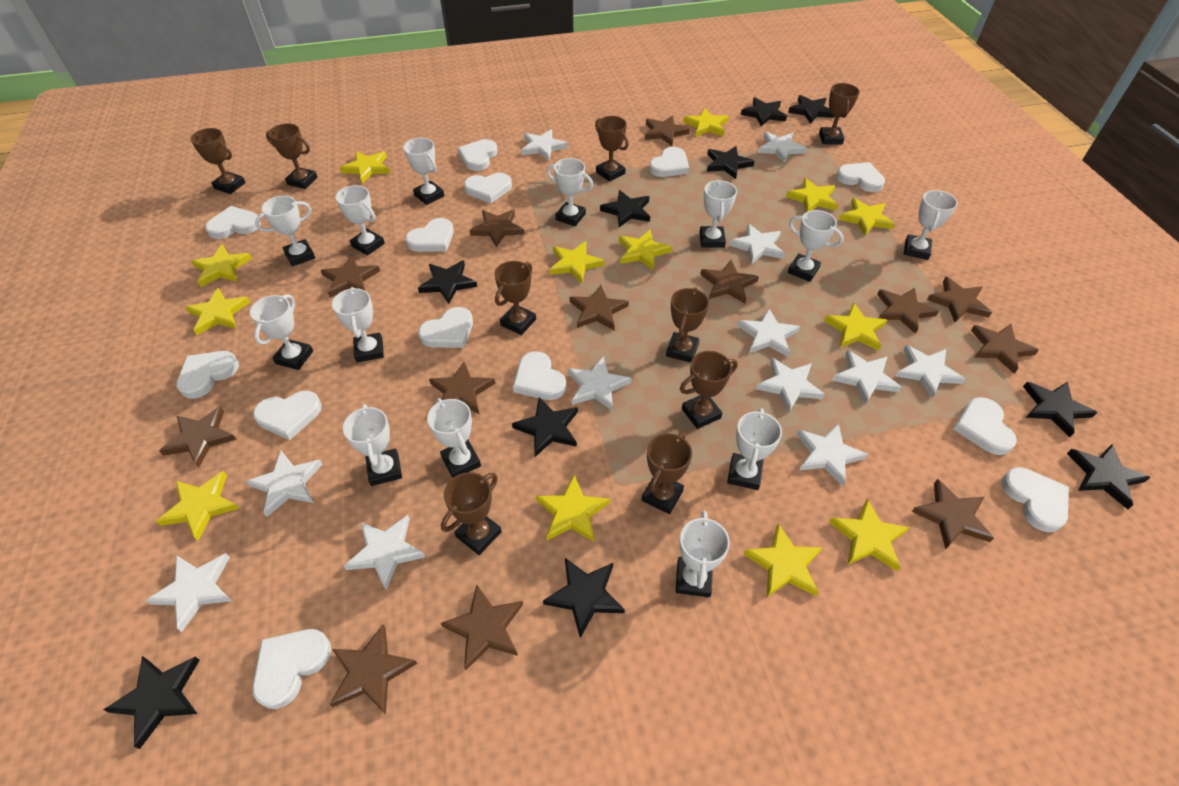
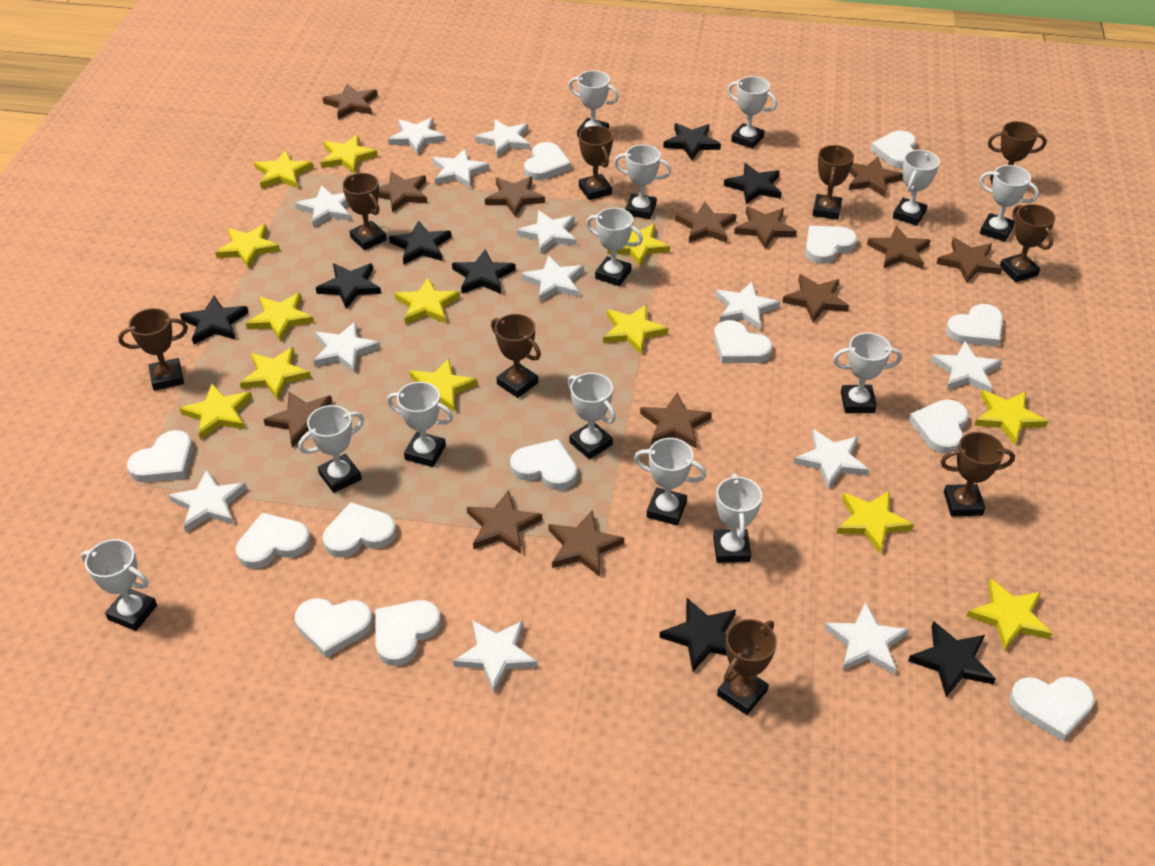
black star: 10 -> 8
white star: 12 -> 13

